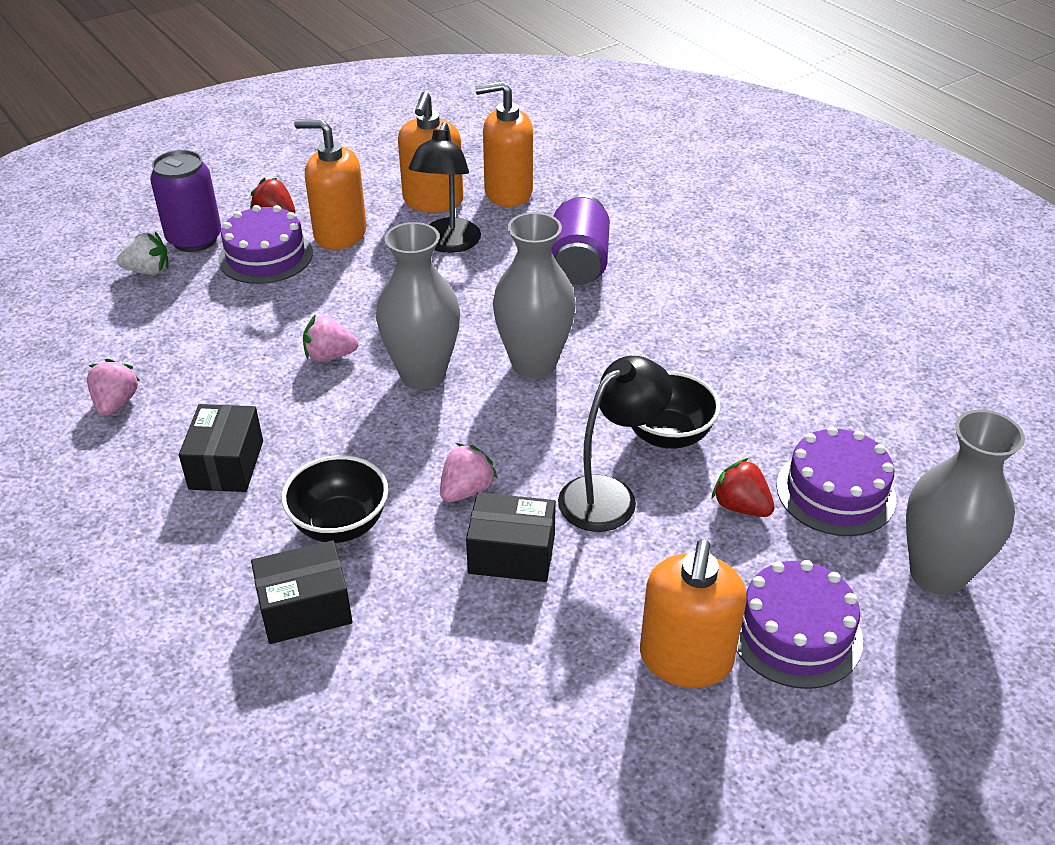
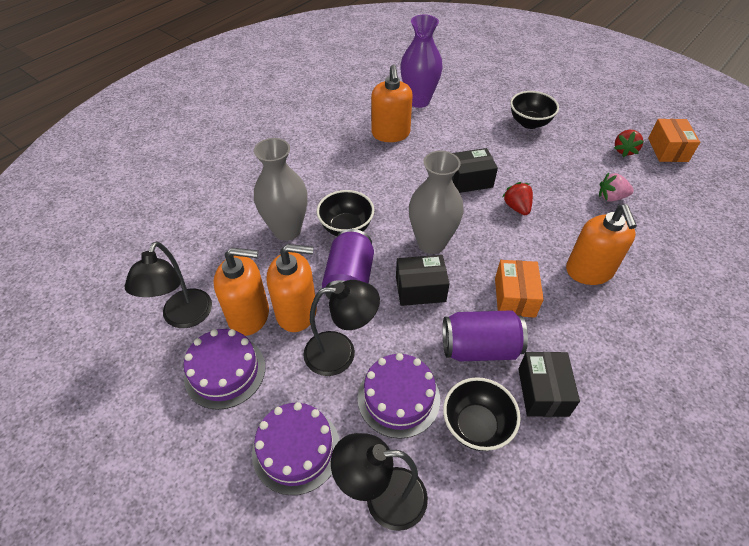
black bowl: 2 -> 3
black lamp: 2 -> 3
grey vase: 3 -> 2
orange box: 0 -> 2
pink strawberry: 3 -> 1
purple vase: 0 -> 1
white strawberry: 1 -> 0

